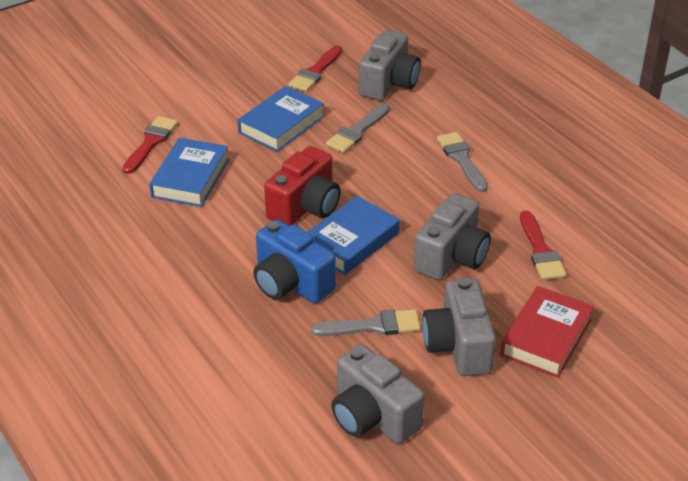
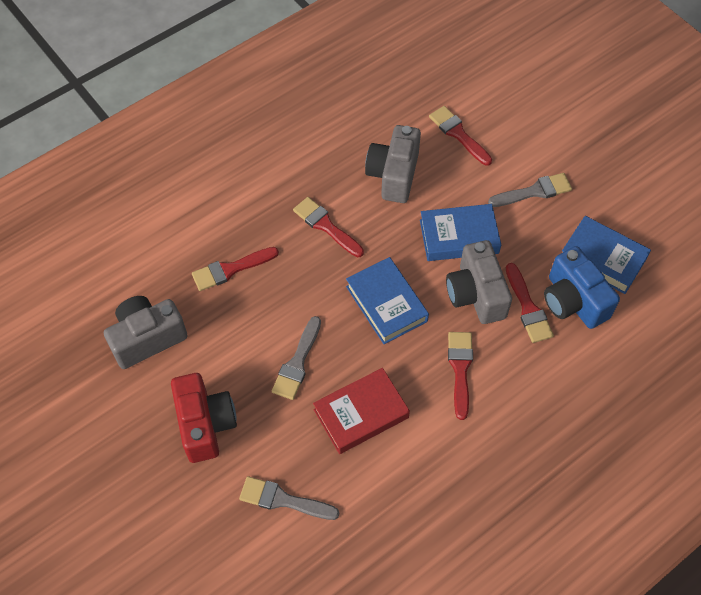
grey camera: 4 -> 3
red brush: 3 -> 5

